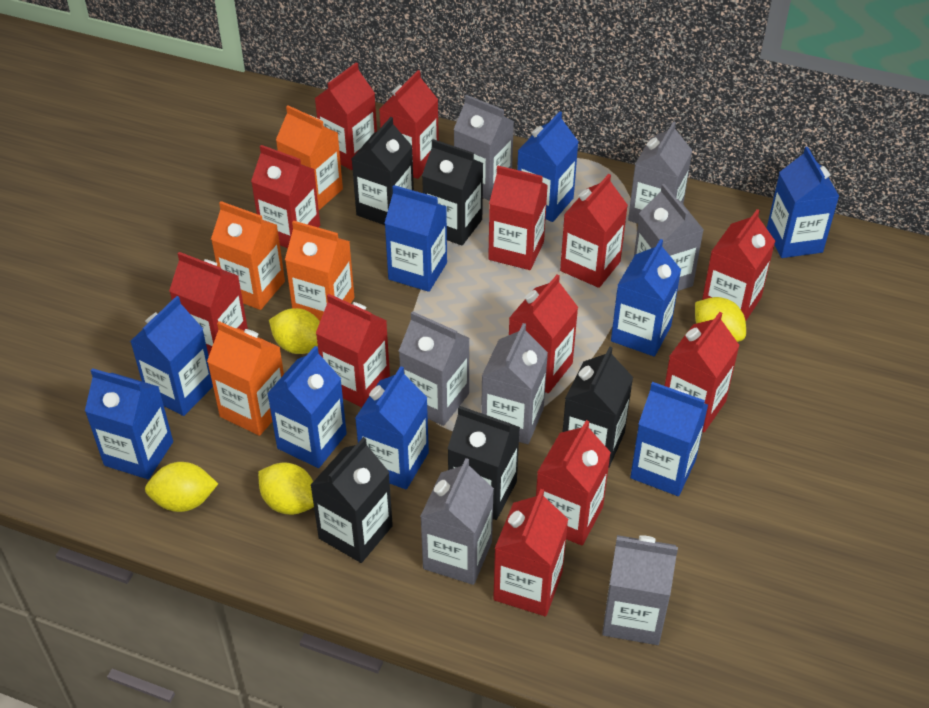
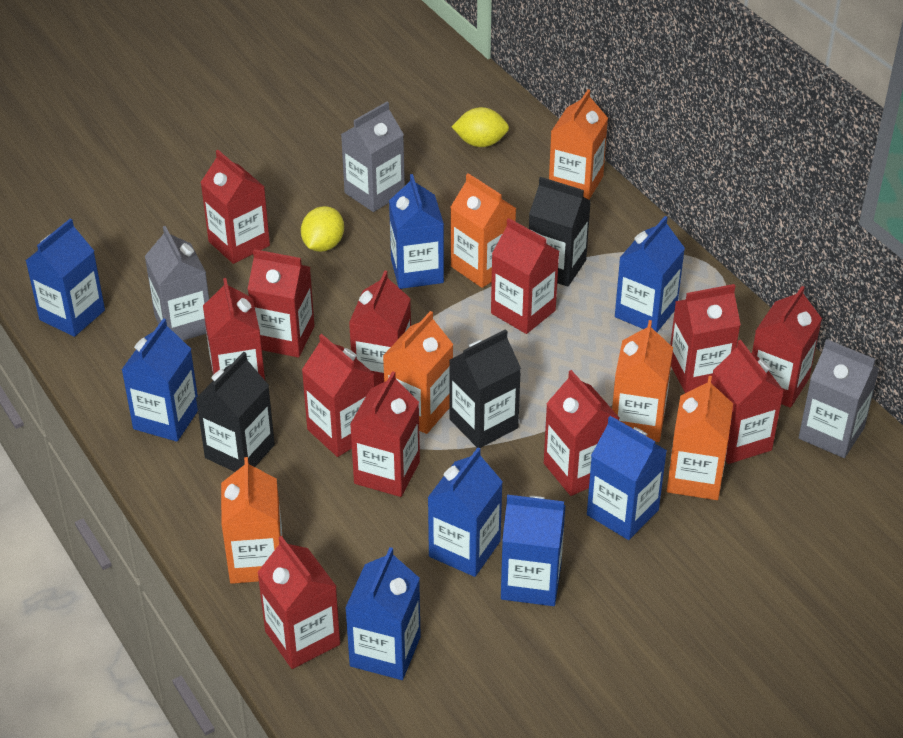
black carton: 5 -> 3
blue carton: 9 -> 8
grey carton: 7 -> 3
orange carton: 4 -> 6
yellow lemon: 4 -> 2

